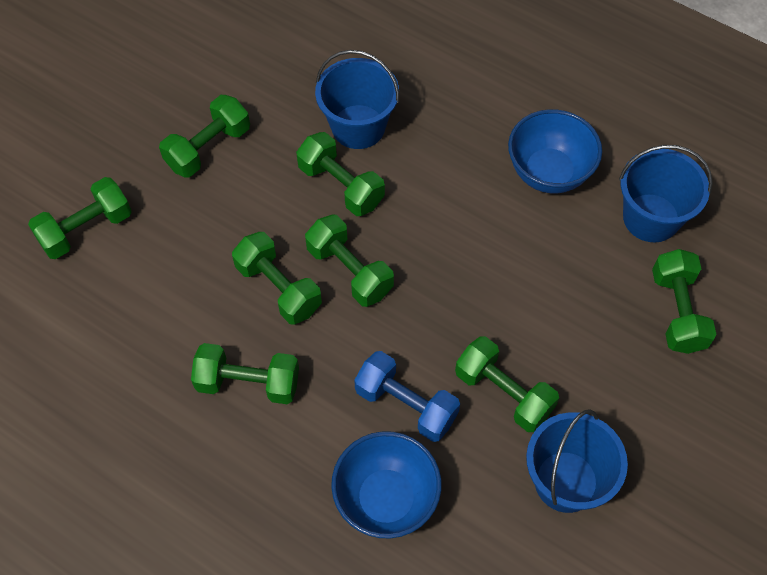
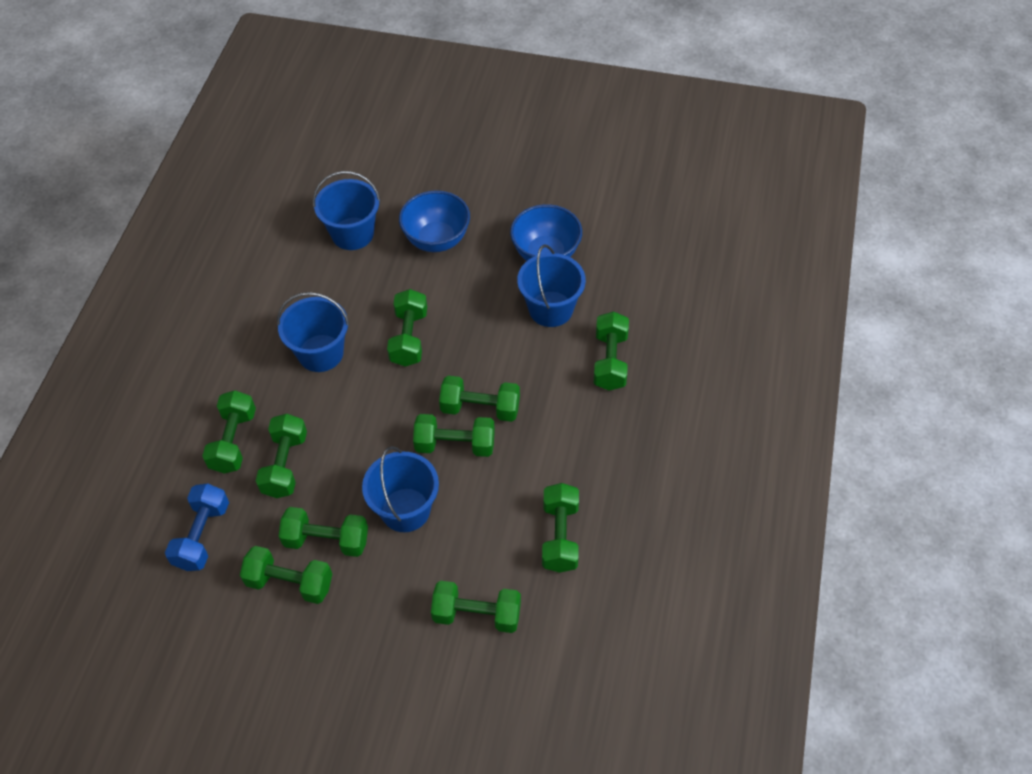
blue bucket: 3 -> 4
green dumbbell: 8 -> 10

